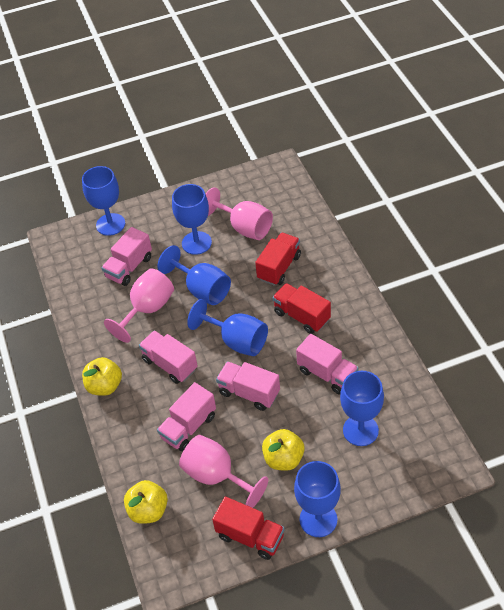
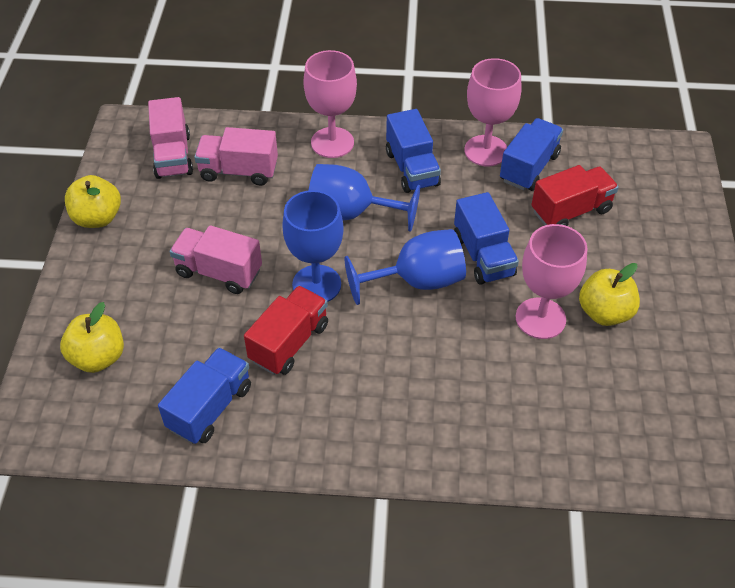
blue goblet: 6 -> 3
blue truck: 0 -> 4
pink truck: 5 -> 3
red truck: 3 -> 2

